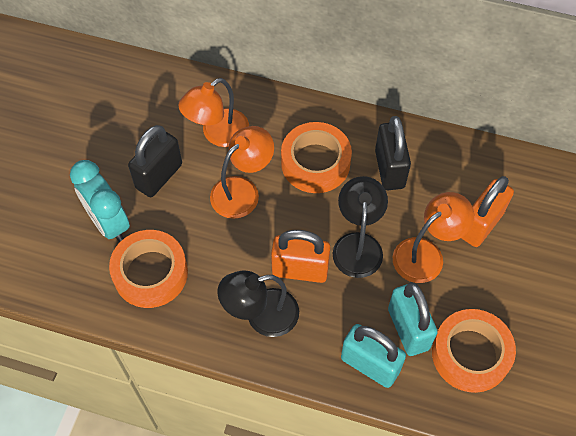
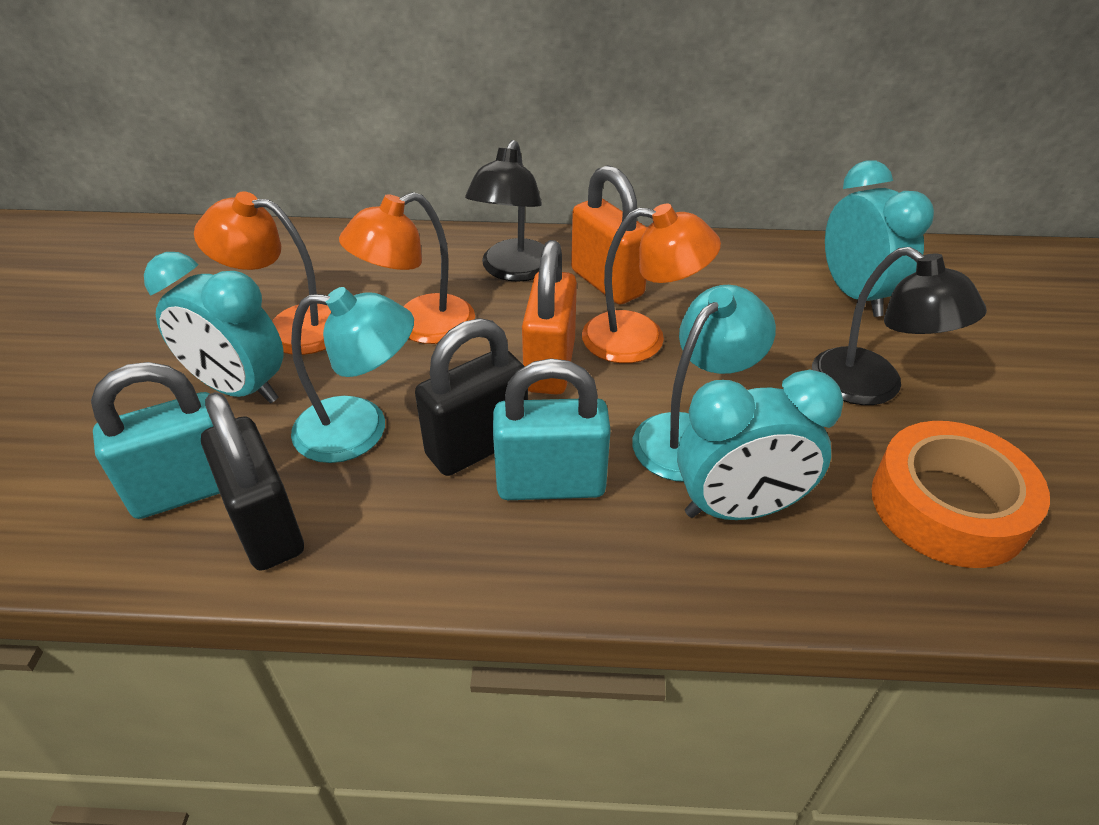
orange tape: 3 -> 1
turquoise clock: 1 -> 3
turquoise lamp: 0 -> 2

